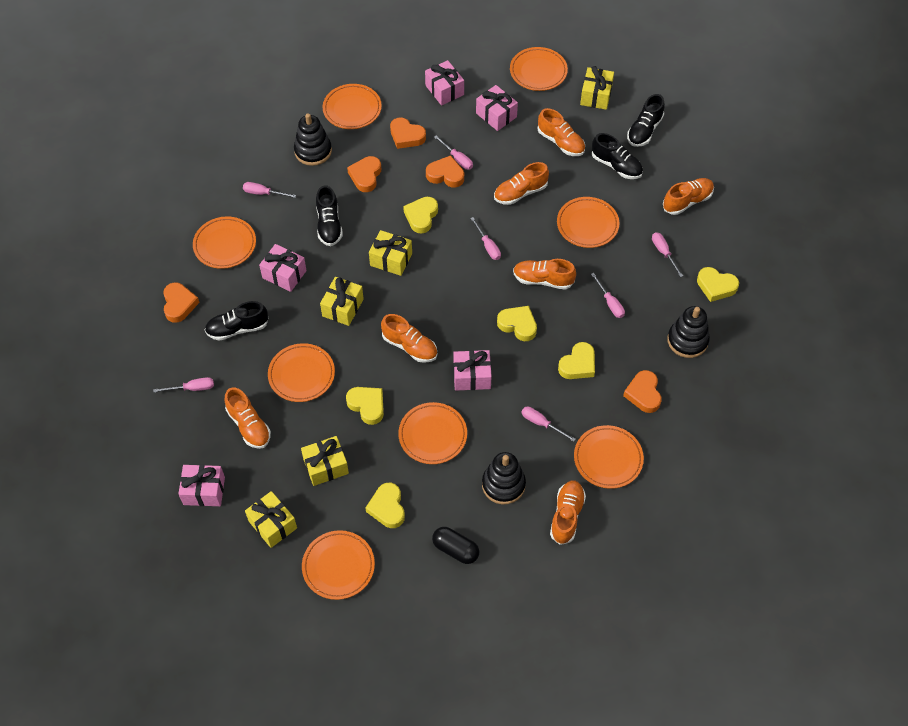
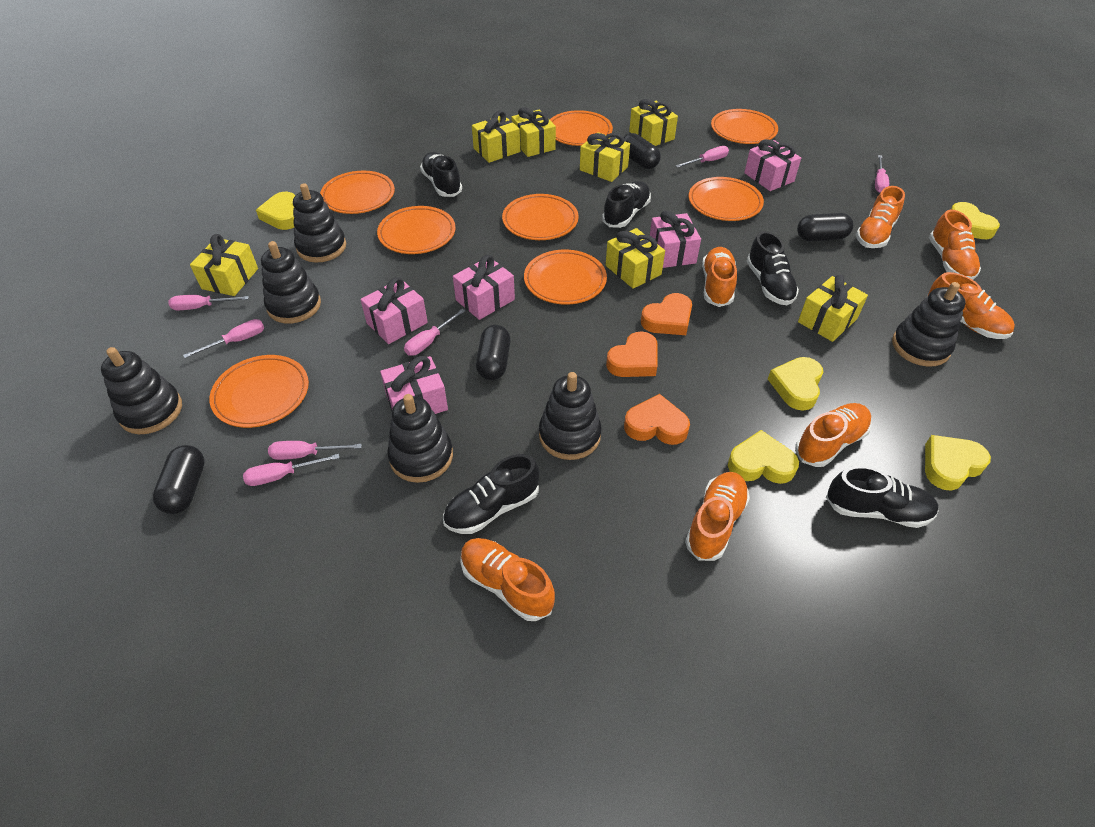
black capsule: 1 -> 4
black shoe: 4 -> 5
black stacking toy: 3 -> 6
orange heart: 5 -> 3
yellow gift: 5 -> 7
yellow heart: 6 -> 5

